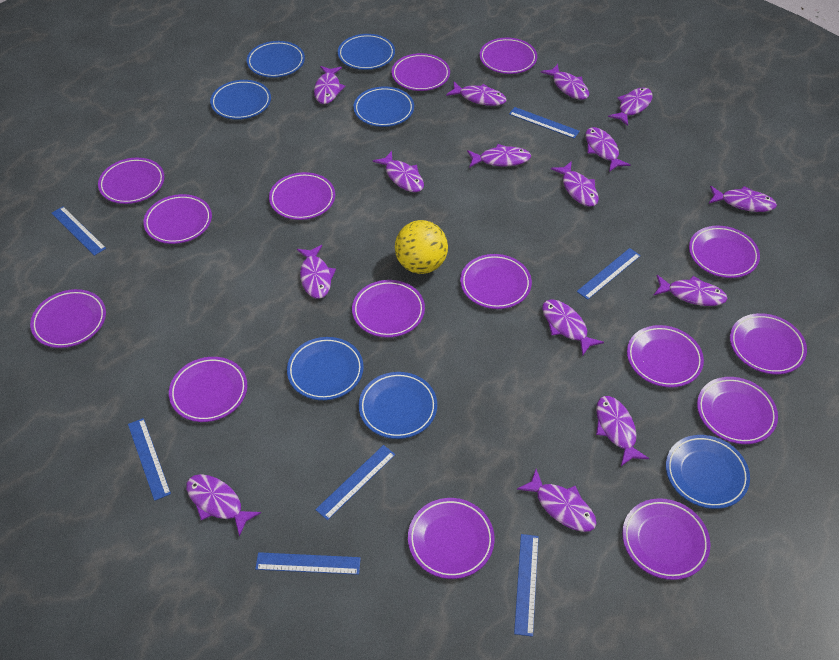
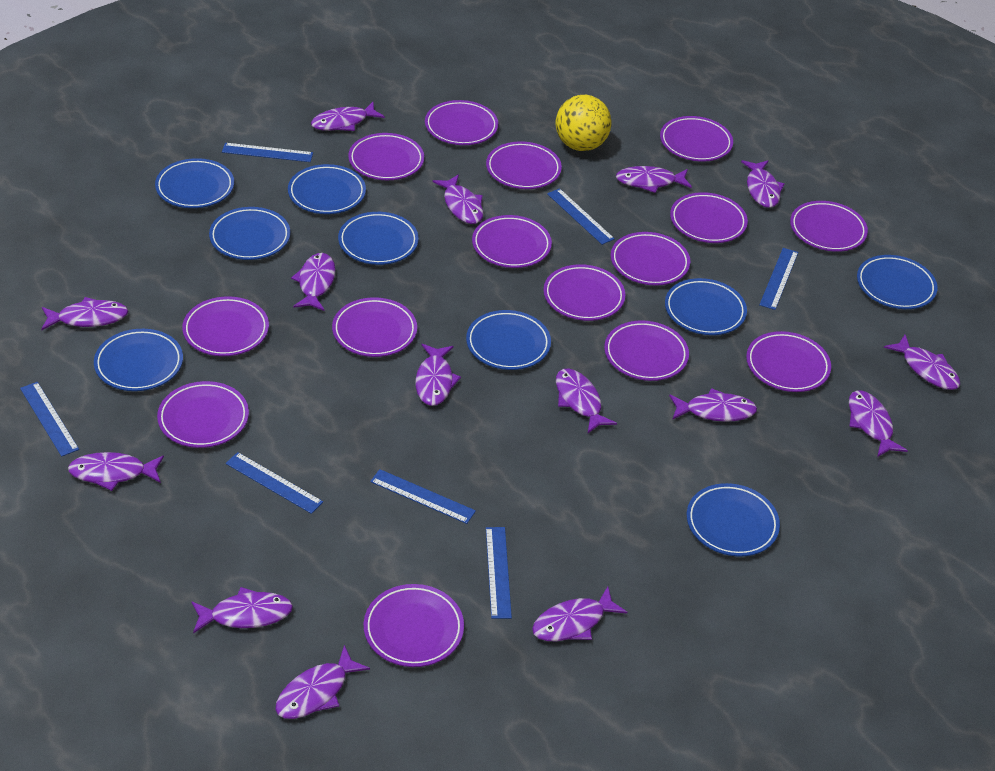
blue plate: 7 -> 9

